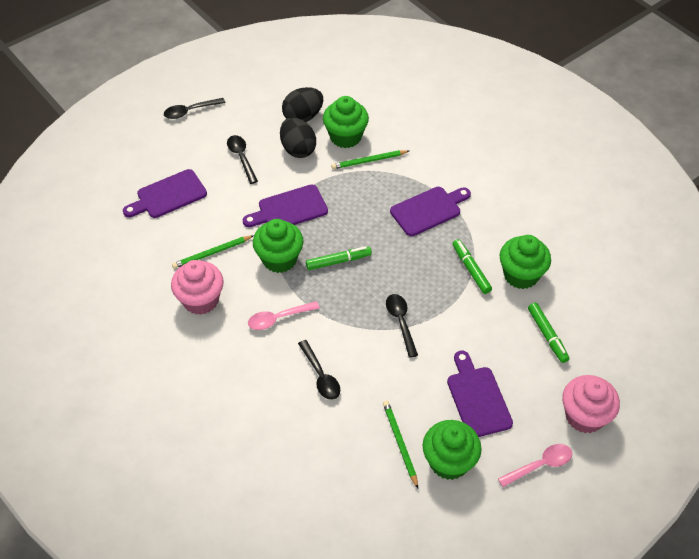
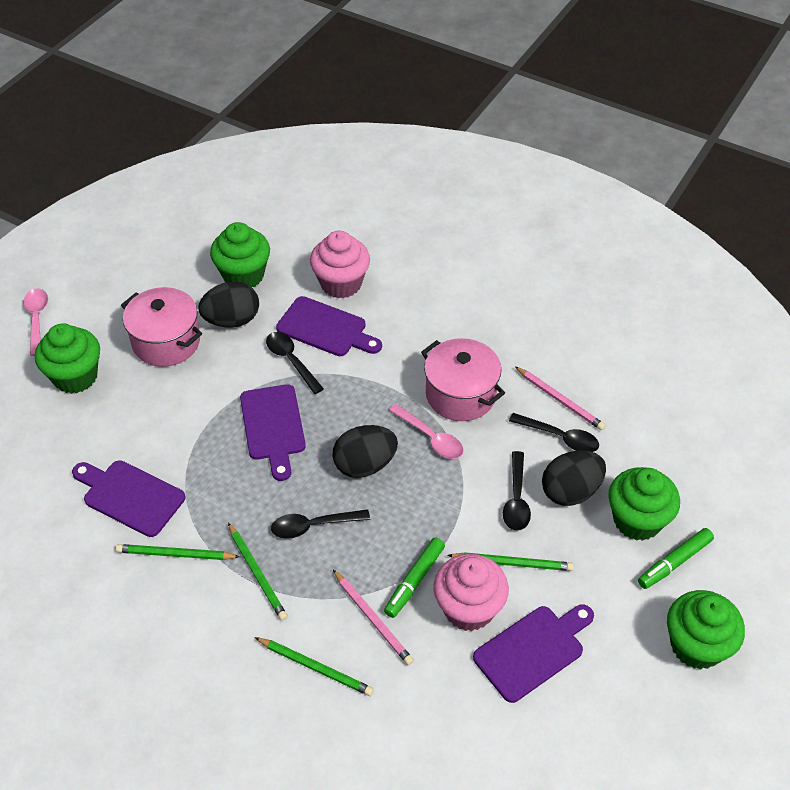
black egg: 2 -> 3
green marker: 3 -> 2
green pencil: 3 -> 4
pink pencil: 0 -> 2
pink pot: 0 -> 2

